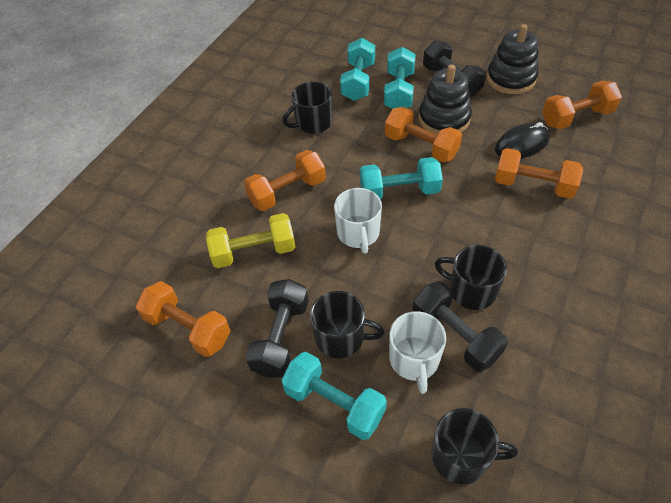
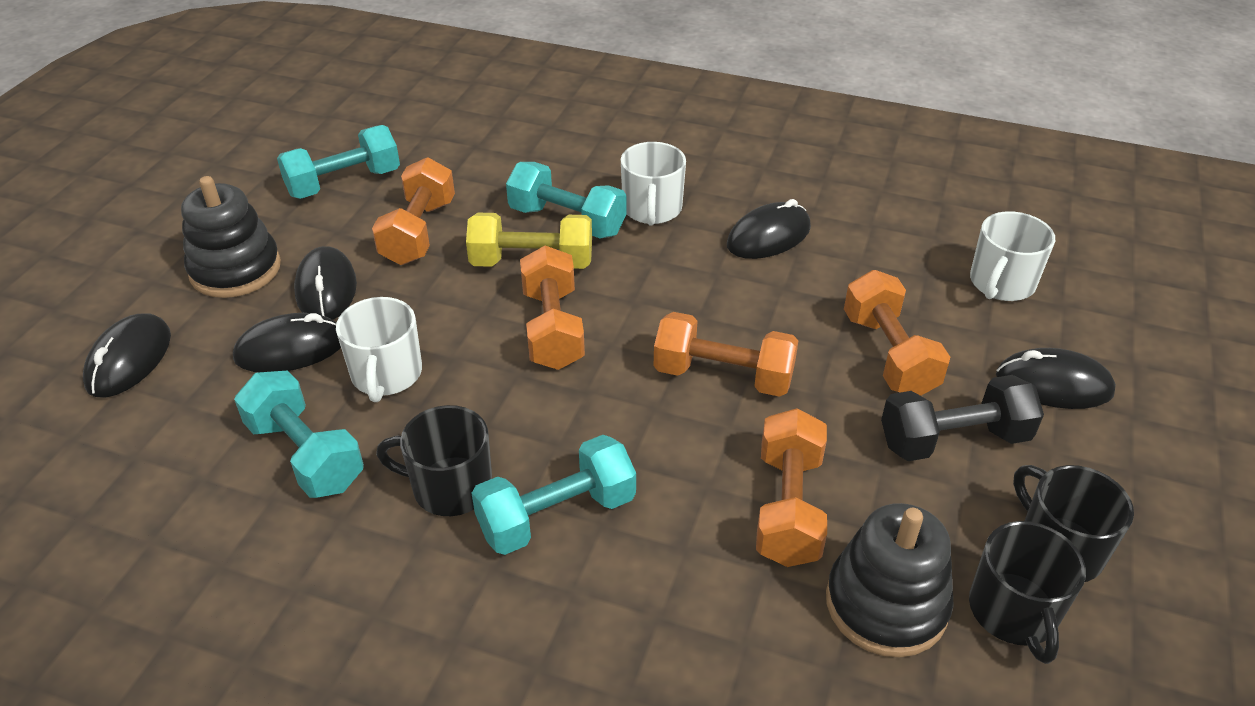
black dumbbell: 3 -> 1
black mouse: 1 -> 5
black mug: 4 -> 3
white mug: 2 -> 3

